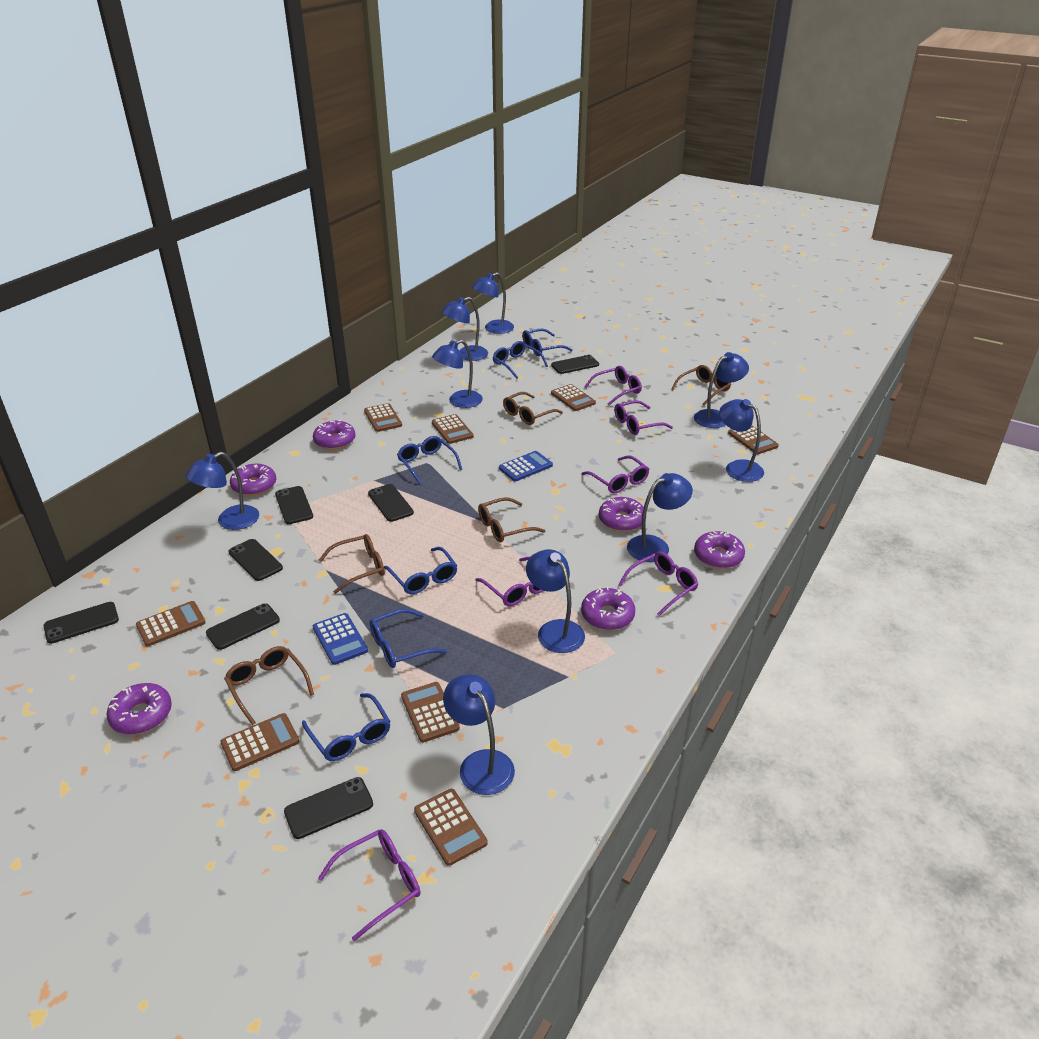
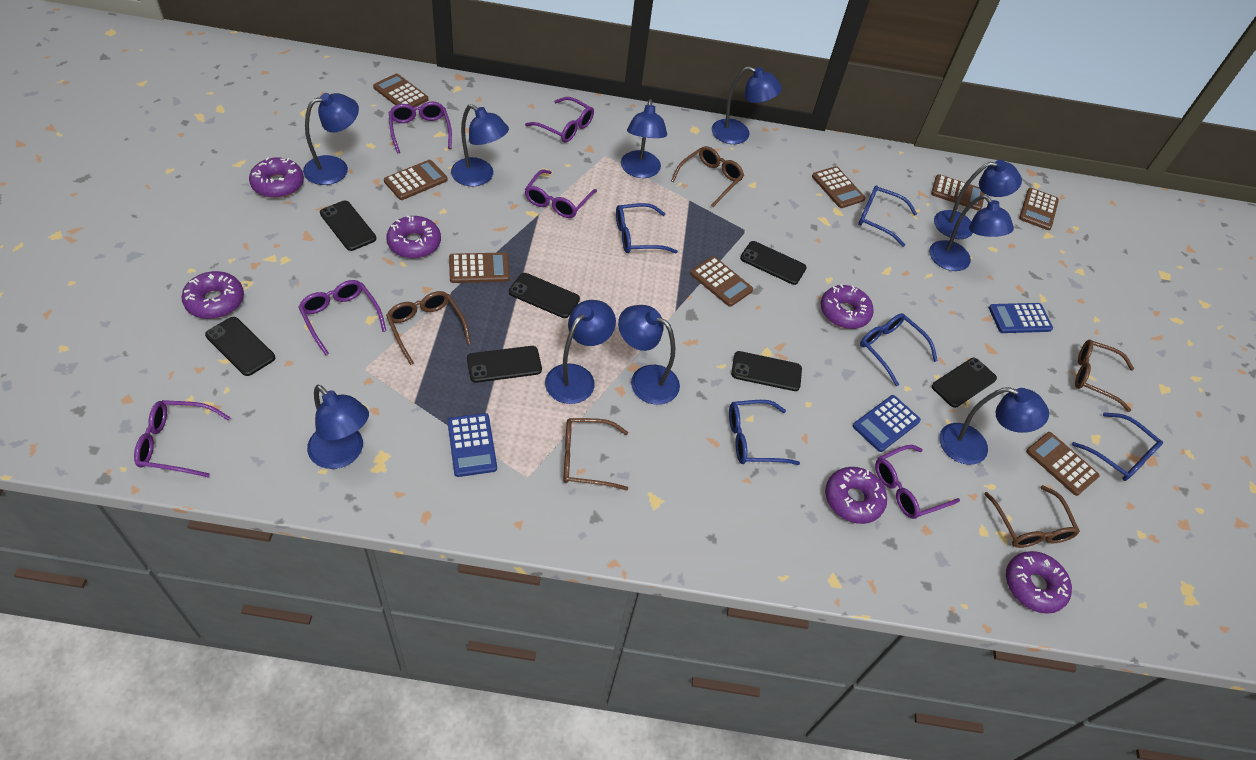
blue calculator: 2 -> 3
blue glasses: 6 -> 5
blue lamp: 9 -> 10

